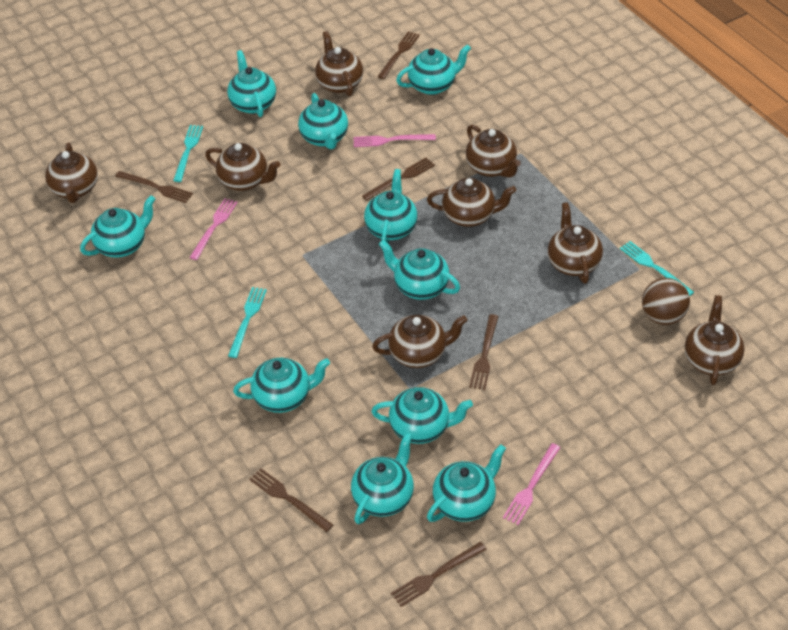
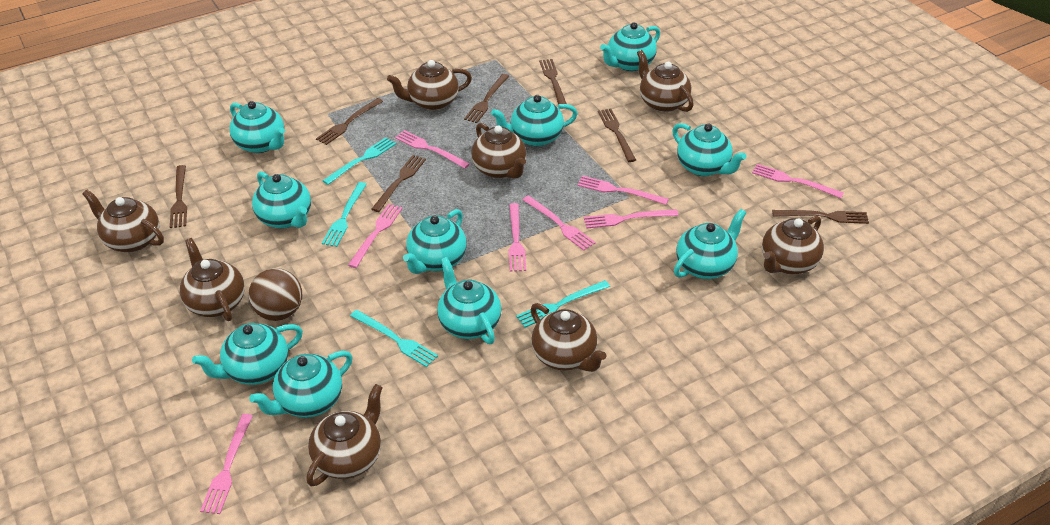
brown fork: 6 -> 7
pink fork: 3 -> 8
turquoise fork: 3 -> 4

